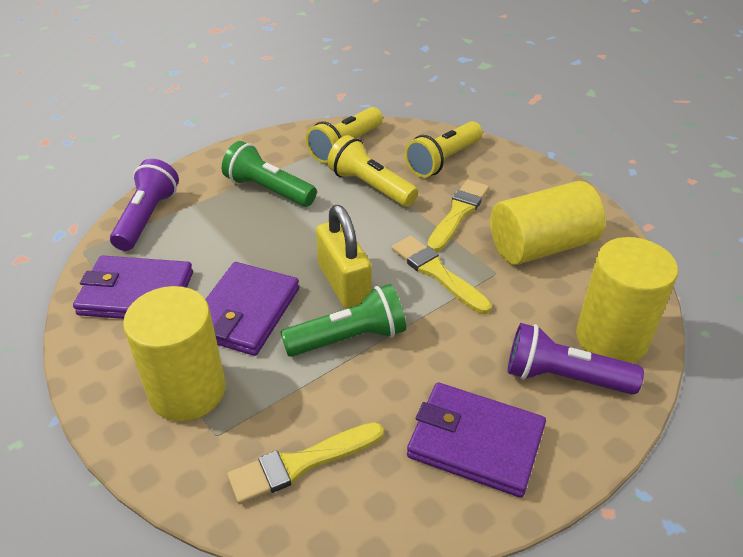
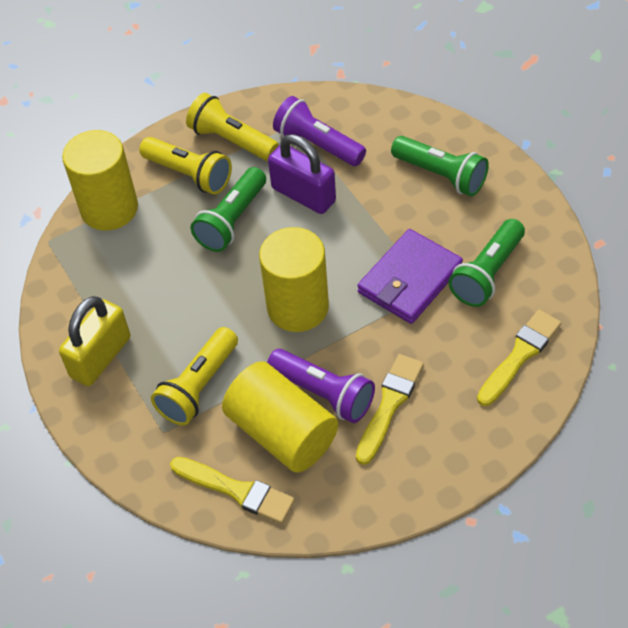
green flashlight: 2 -> 3
purple padlock: 0 -> 1
purple wallet: 3 -> 1

